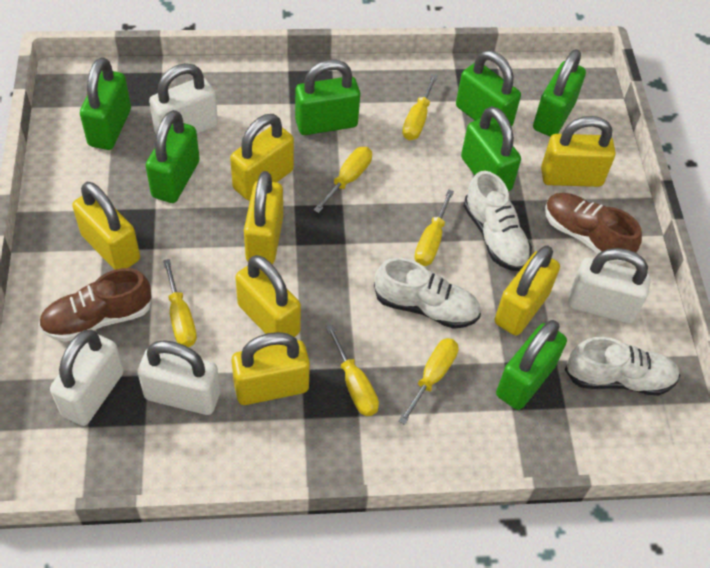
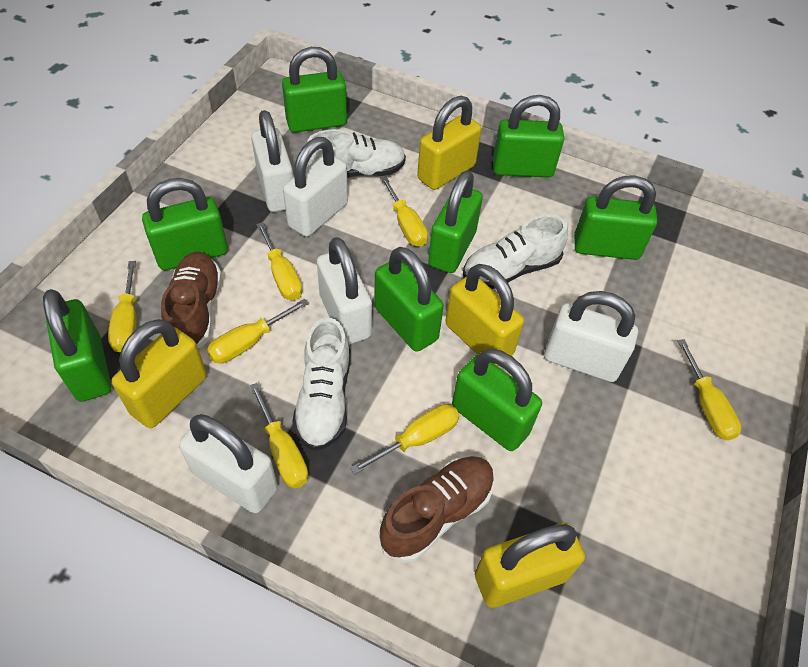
green padlock: 7 -> 8
white padlock: 4 -> 5
yellow padlock: 7 -> 4
yellow screwdriver: 6 -> 7

